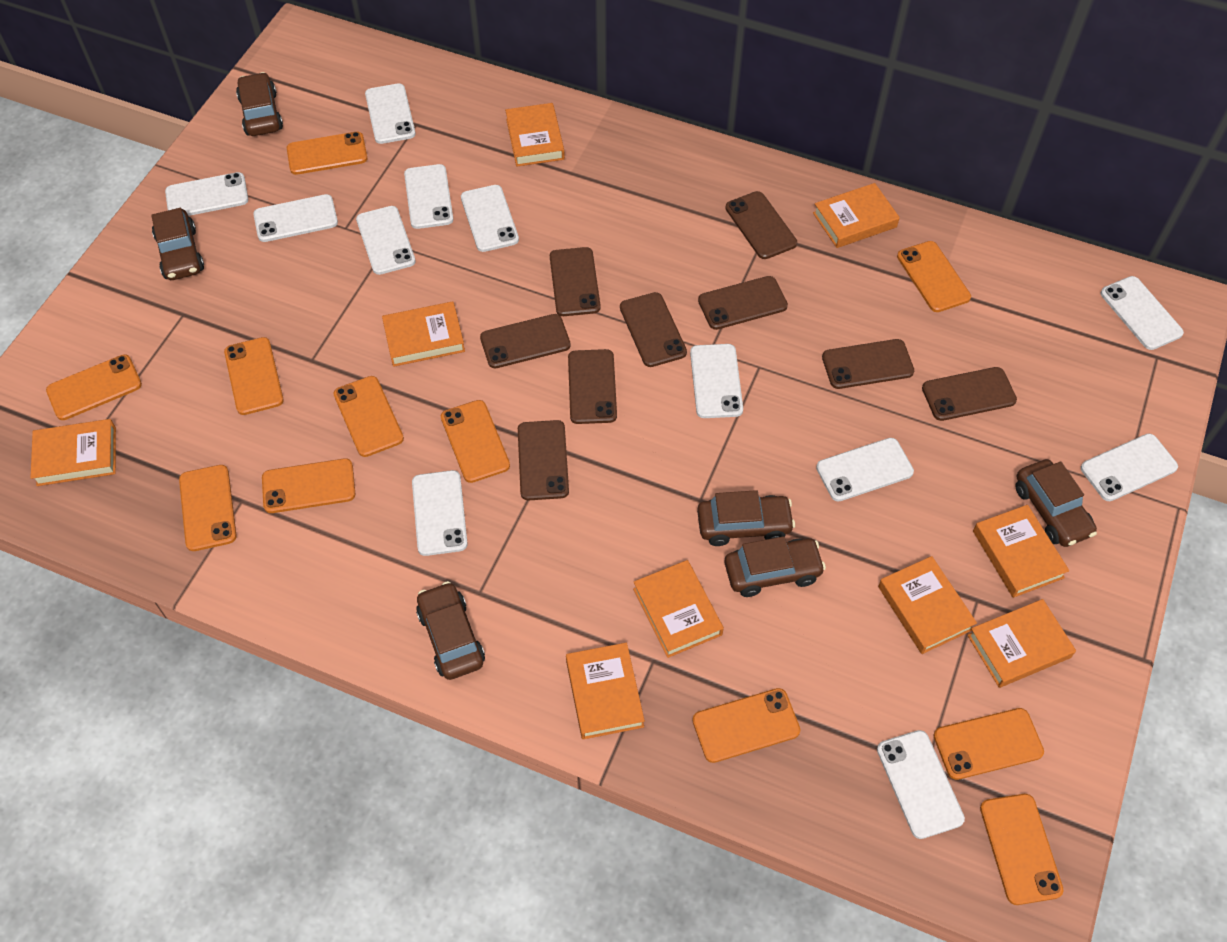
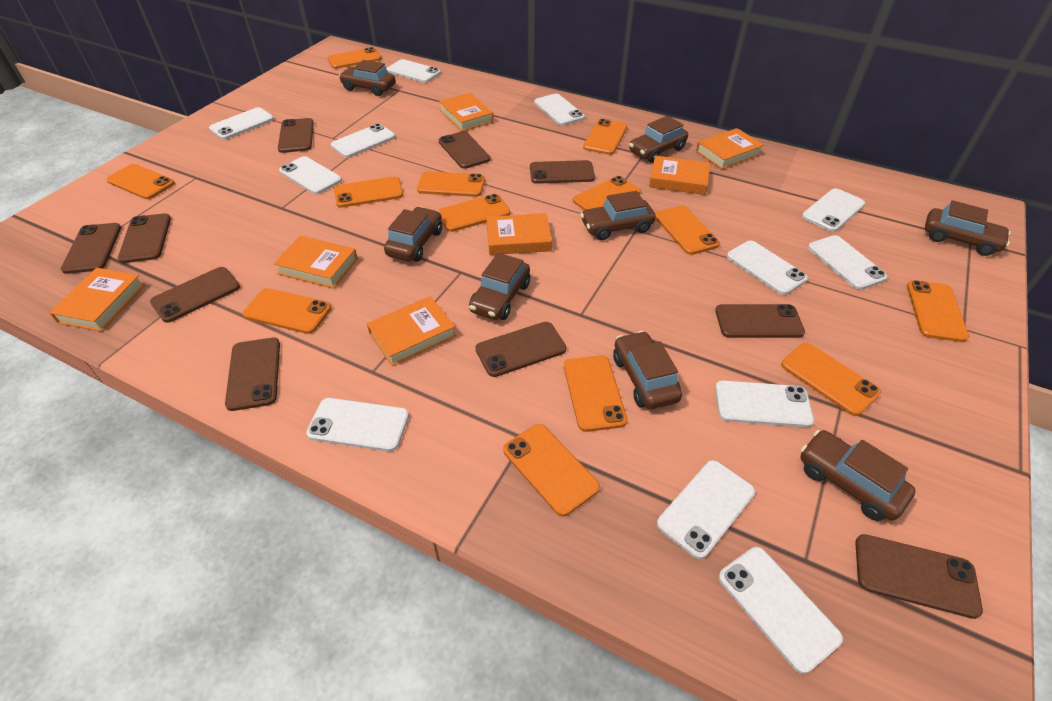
brown car: 6 -> 8
brown phone: 9 -> 10
orange book: 9 -> 7
orange phone: 11 -> 13

